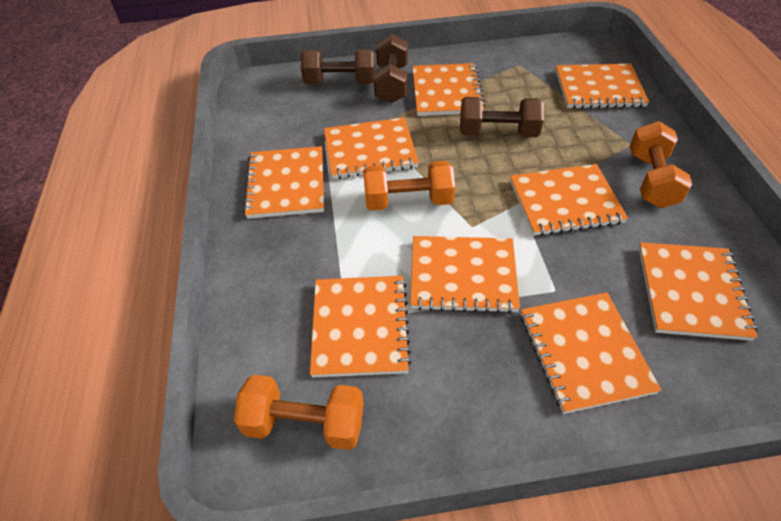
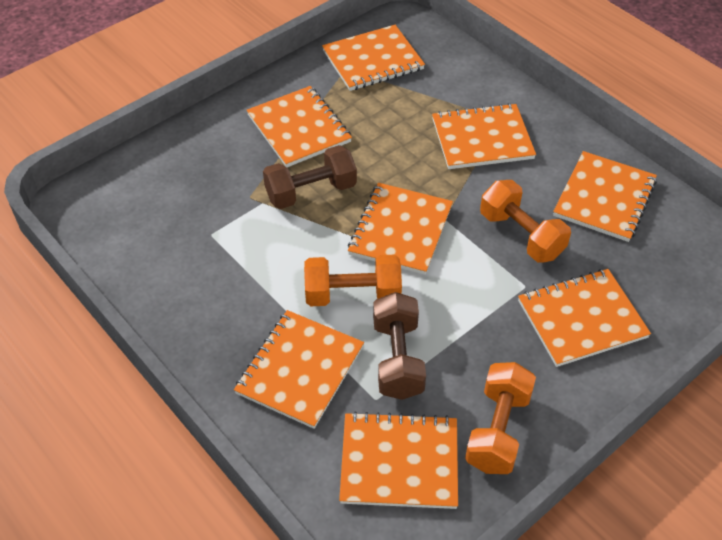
brown dumbbell: 3 -> 2
orange notebook: 9 -> 8

